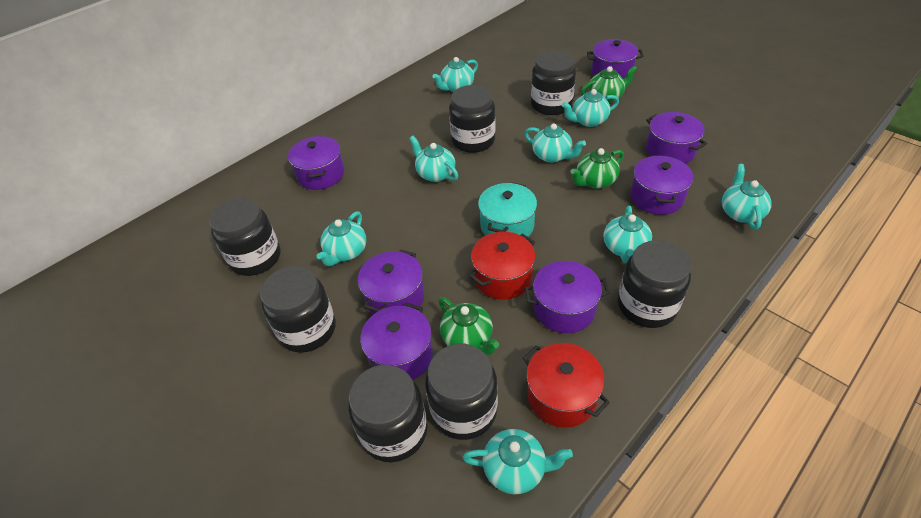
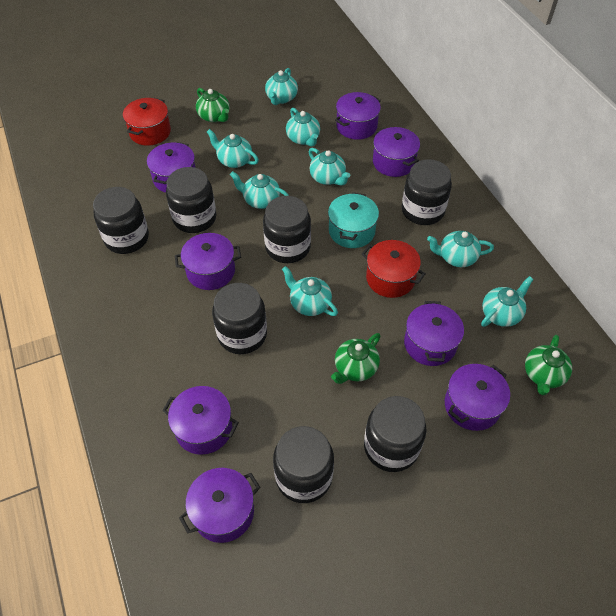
purple pot: 7 -> 8

